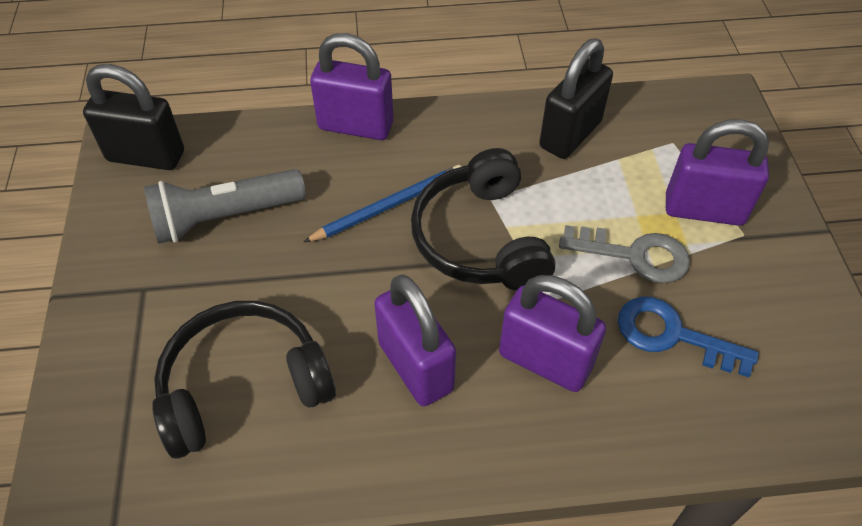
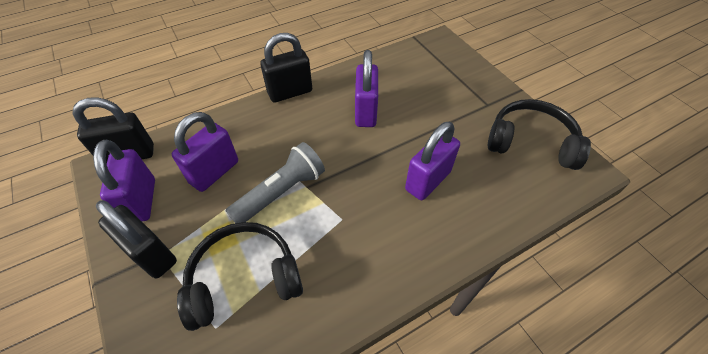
black padlock: 2 -> 3
blue key: 1 -> 0
blue pencil: 1 -> 0
grey key: 1 -> 0

